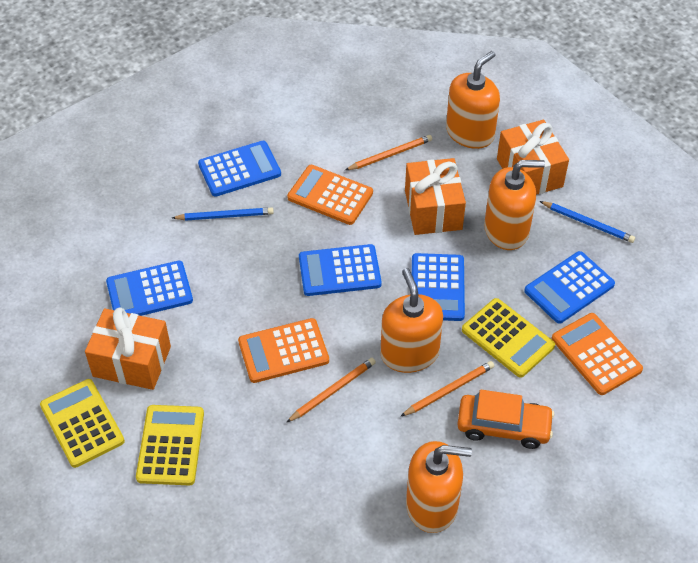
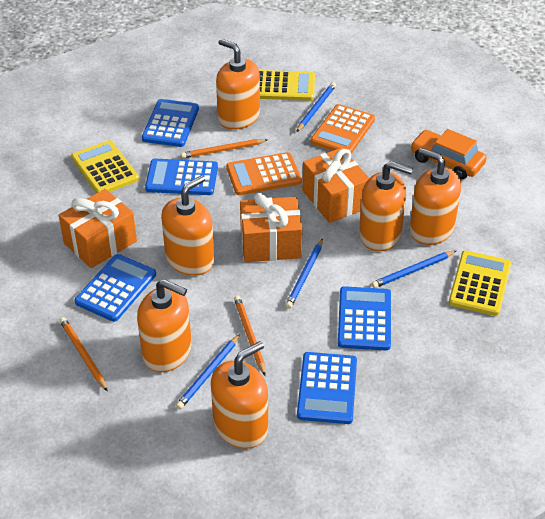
blue pencil: 2 -> 4
orange calculator: 3 -> 2
orange soap dispenser: 4 -> 6

